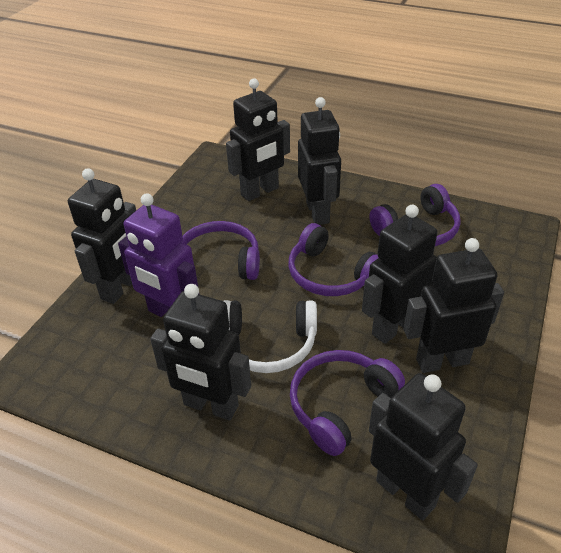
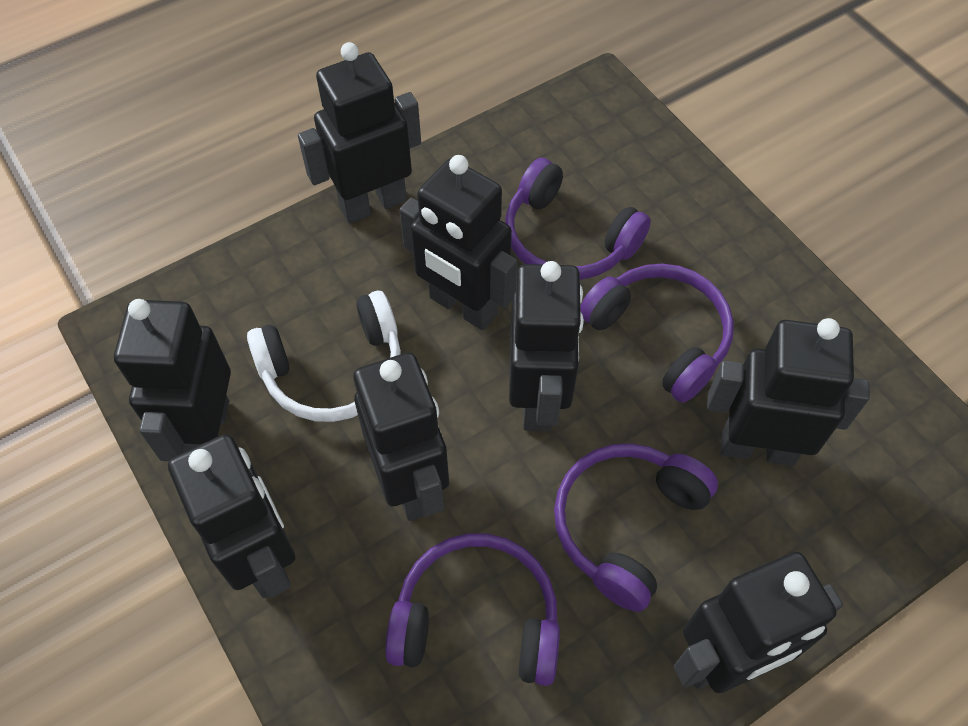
black robot: 7 -> 8
purple robot: 1 -> 0

